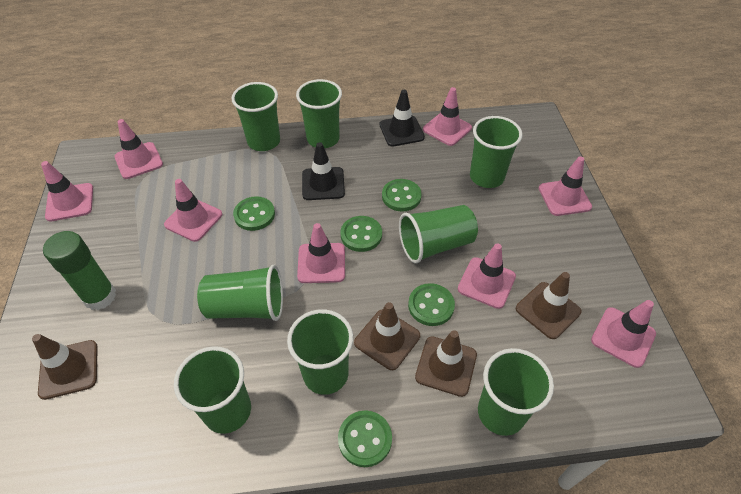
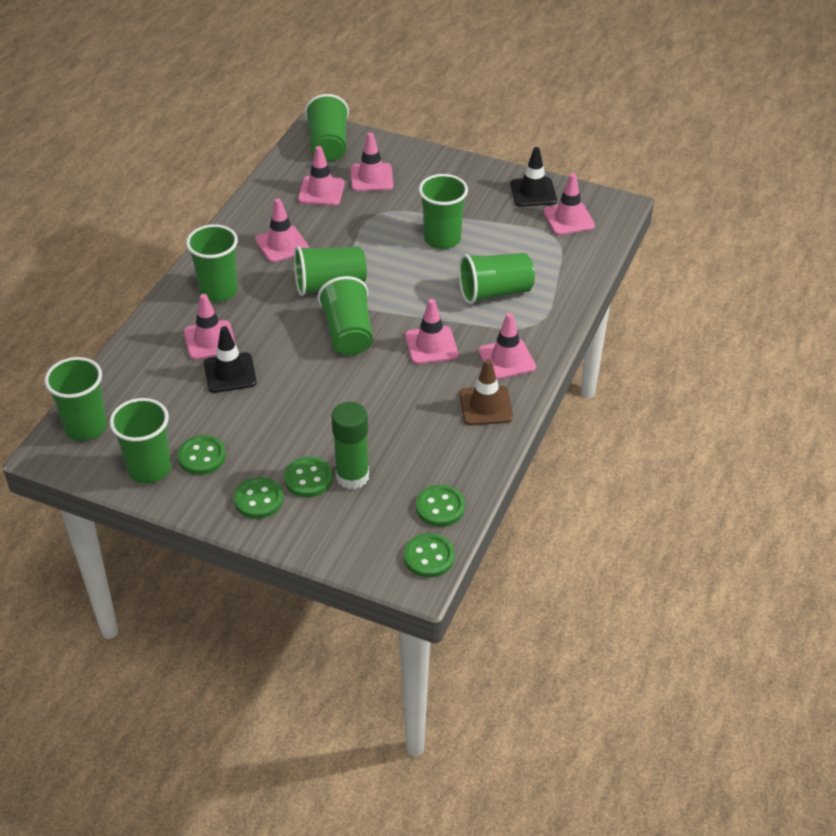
brown traffic cone: 4 -> 1
pink traffic cone: 8 -> 7

